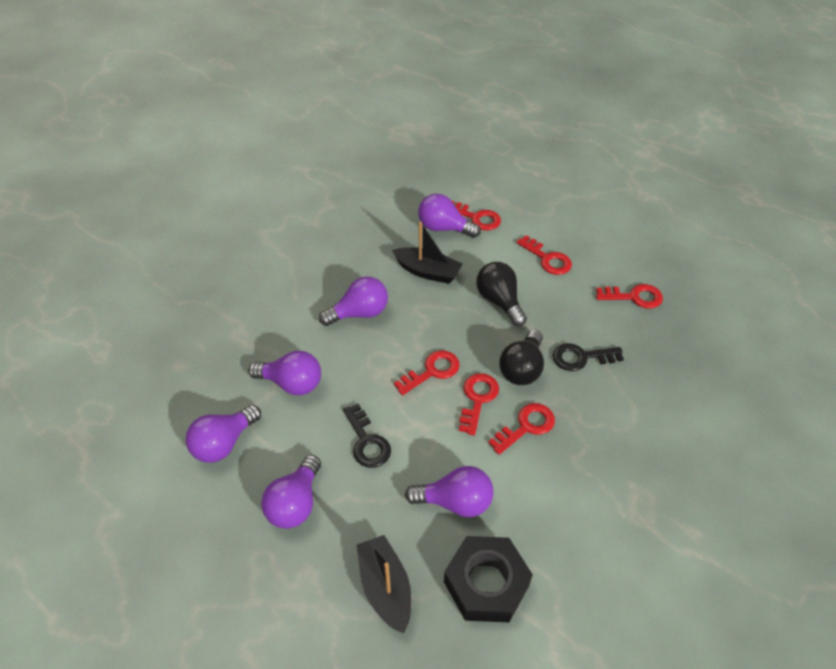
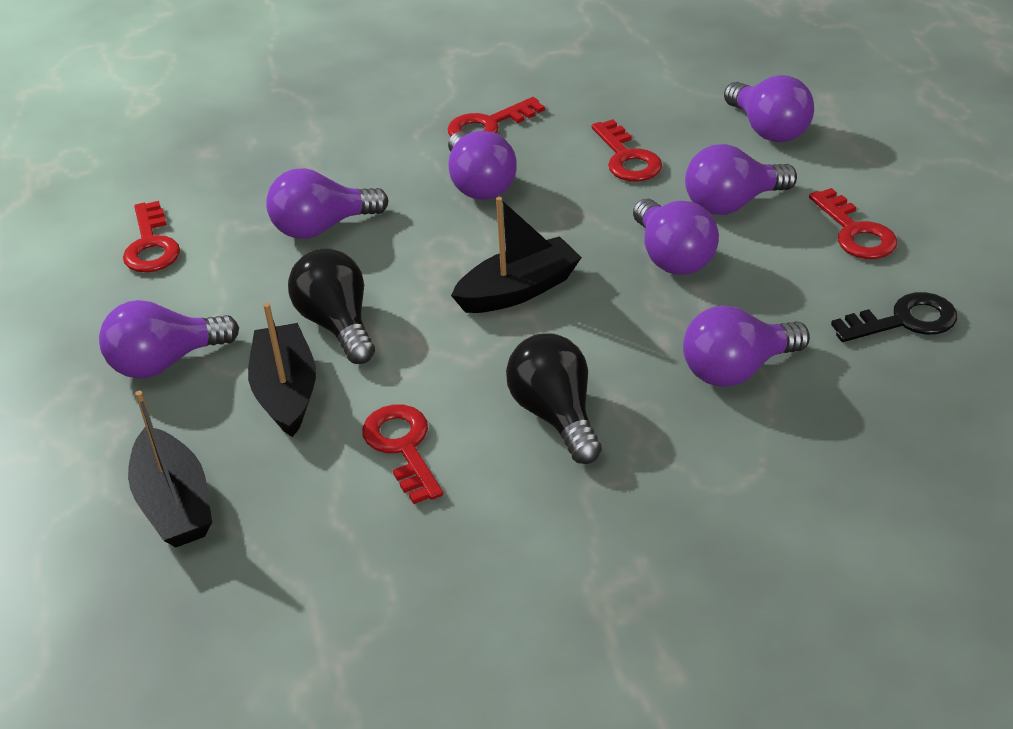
black boat: 2 -> 3
black key: 2 -> 1
black nut: 1 -> 0
purple light bulb: 6 -> 7
red key: 6 -> 5

